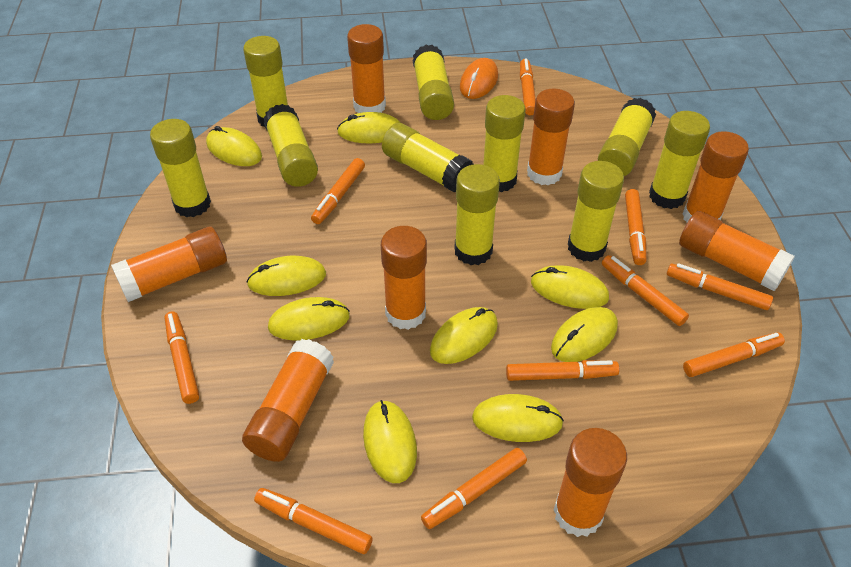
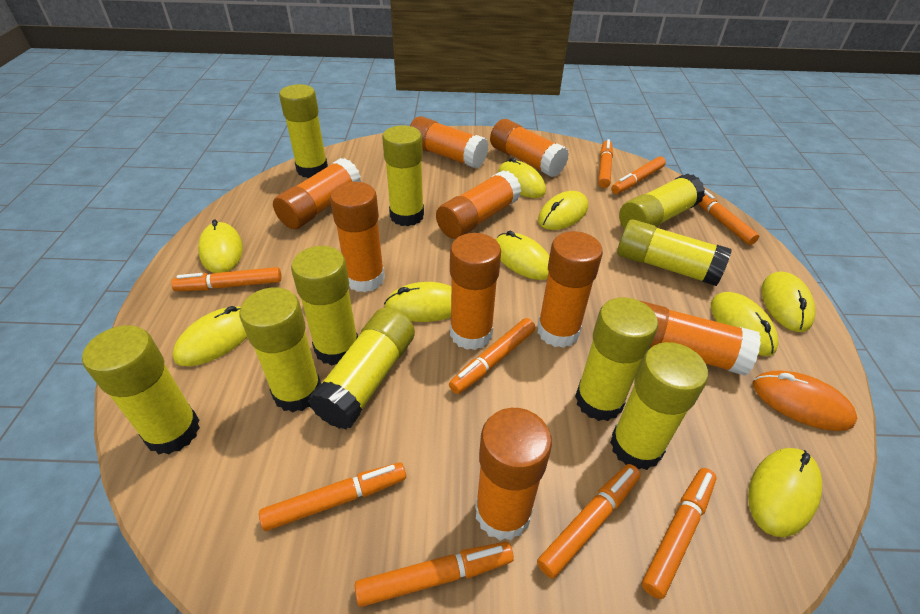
orange glue stick: 8 -> 9
orange marker: 10 -> 9

